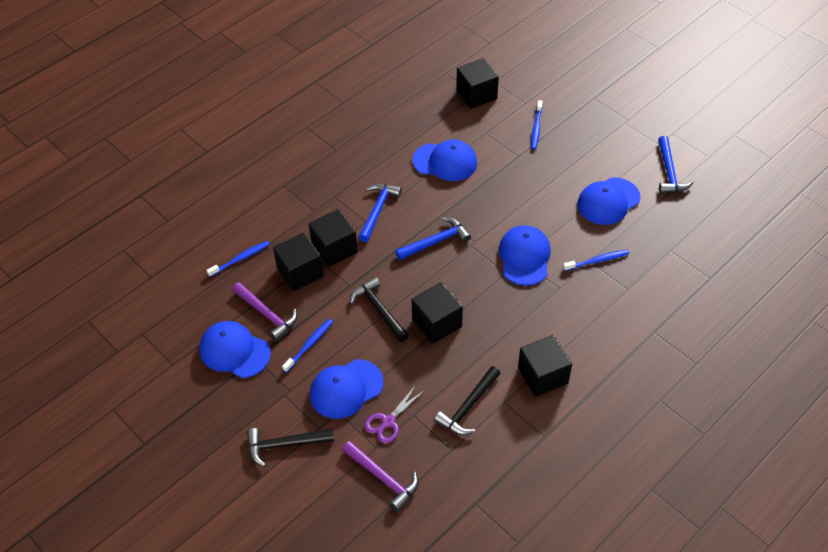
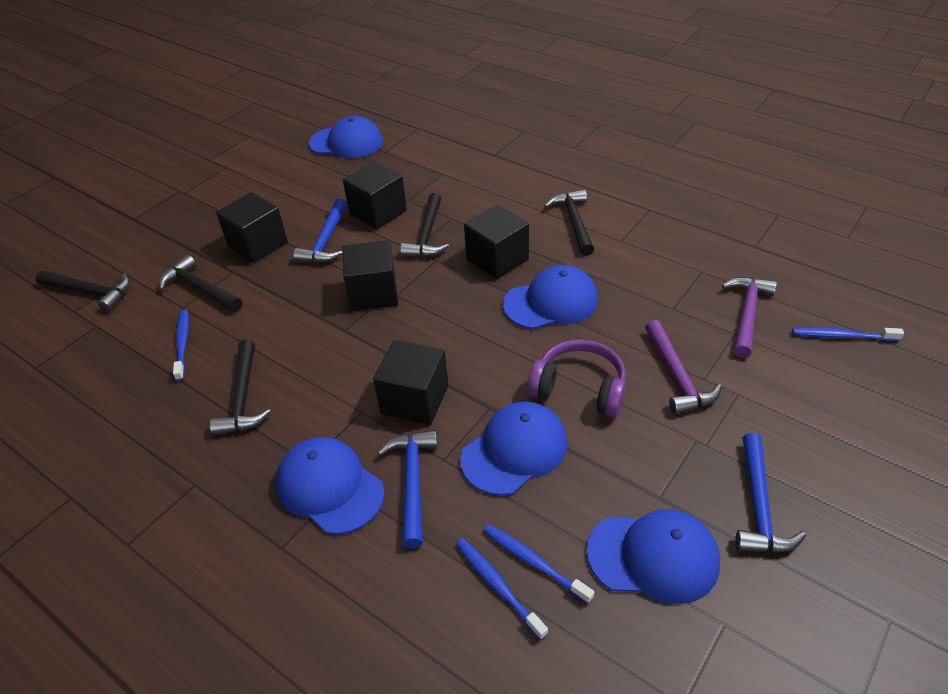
black hammer: 3 -> 5
purple headphones: 0 -> 1
purple scissors: 1 -> 0

